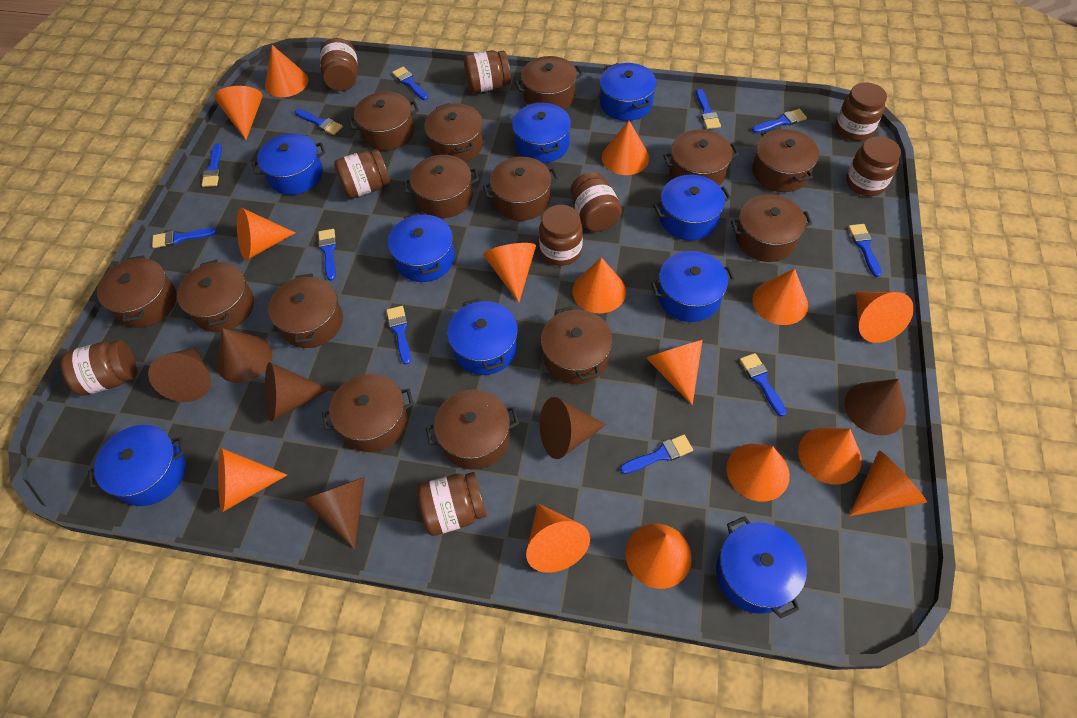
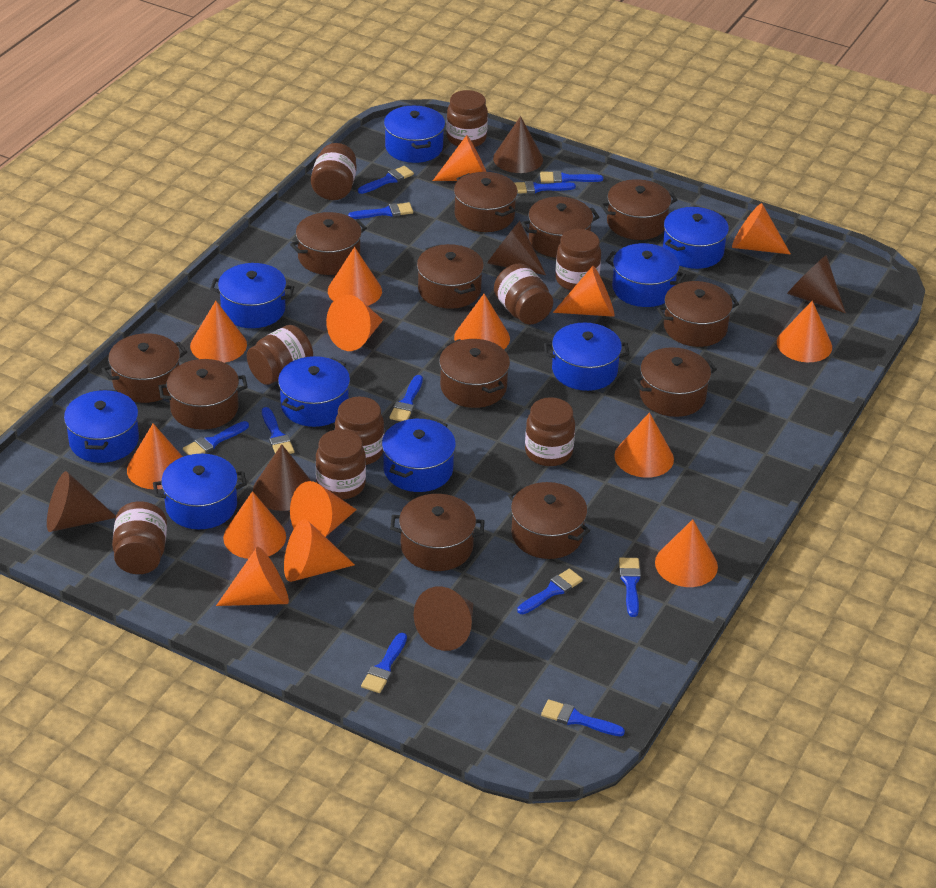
brown pot: 14 -> 12

